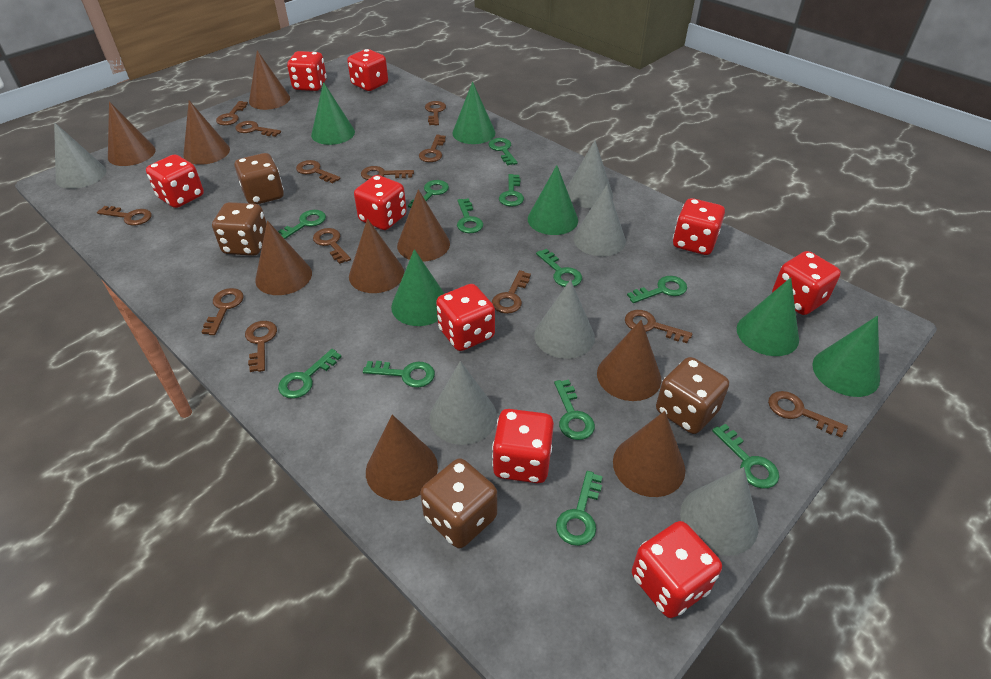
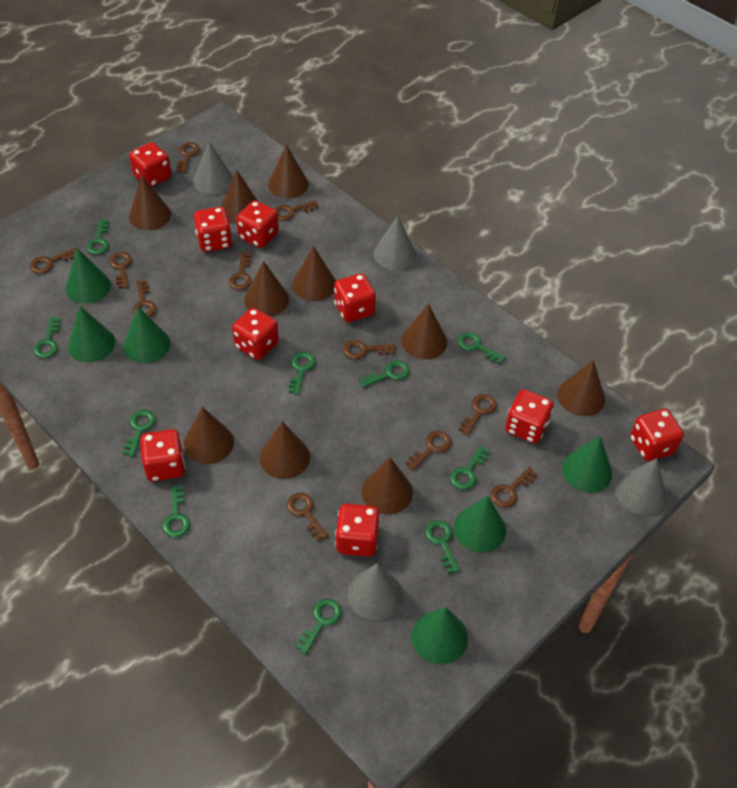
brown cone: 9 -> 10
brown dice: 4 -> 0
brown key: 13 -> 11
green key: 12 -> 10
grey cone: 6 -> 4

